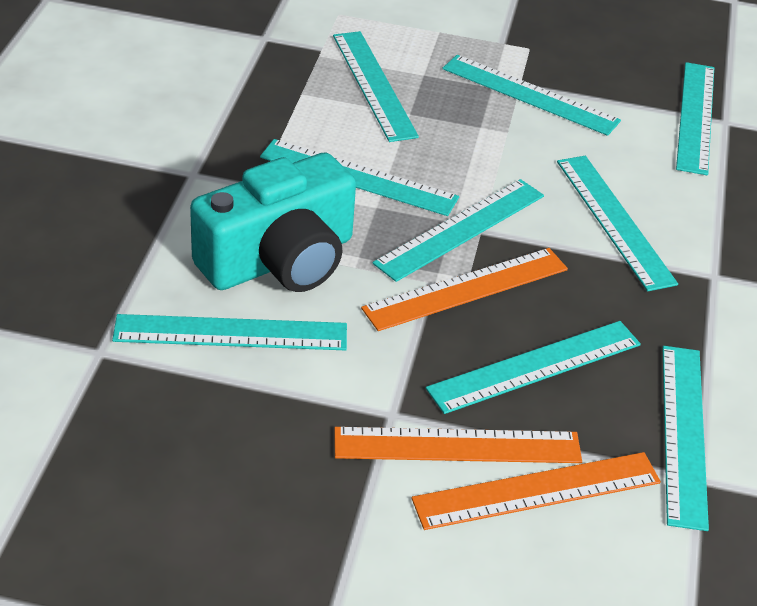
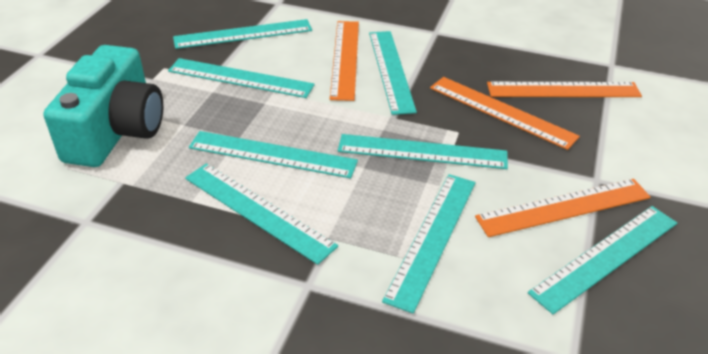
orange ruler: 3 -> 4
turquoise ruler: 9 -> 8

